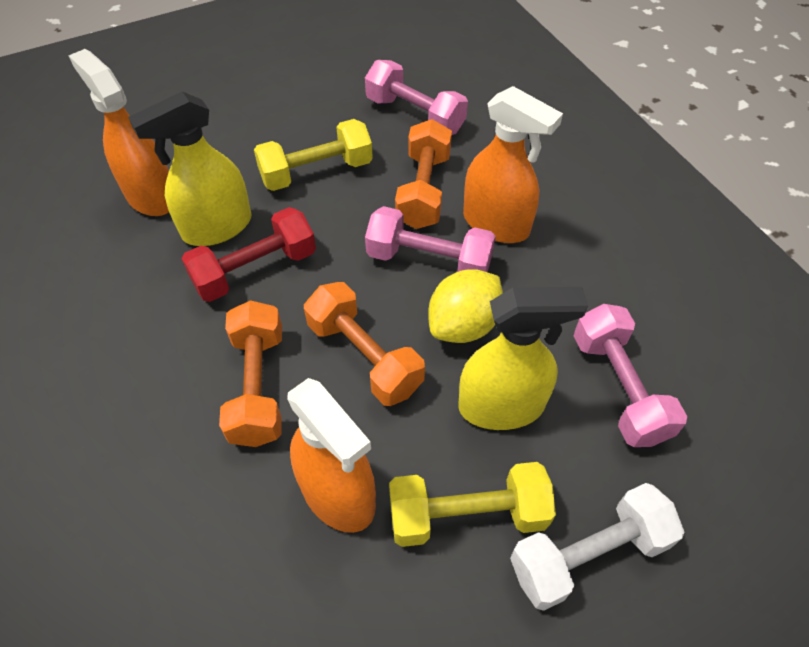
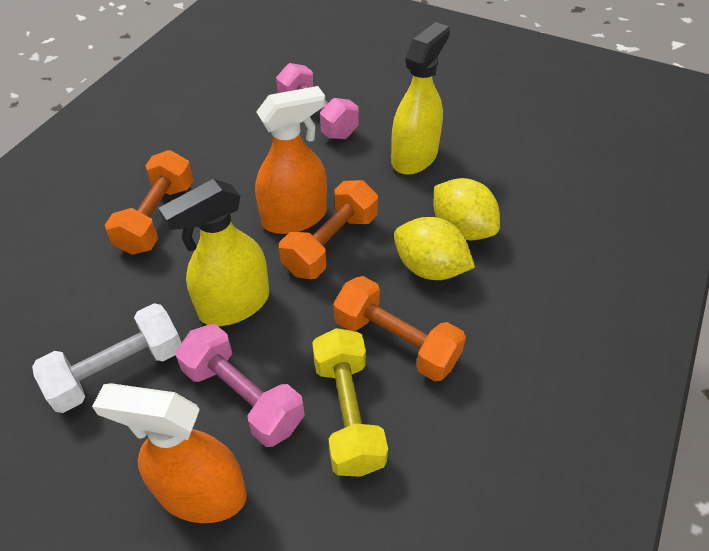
orange spray bottle: 3 -> 2
pink dumbbell: 3 -> 2
red dumbbell: 1 -> 0
yellow dumbbell: 2 -> 1
yellow lemon: 1 -> 2

